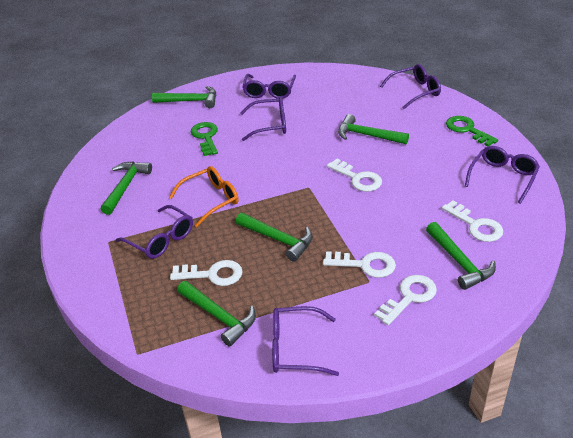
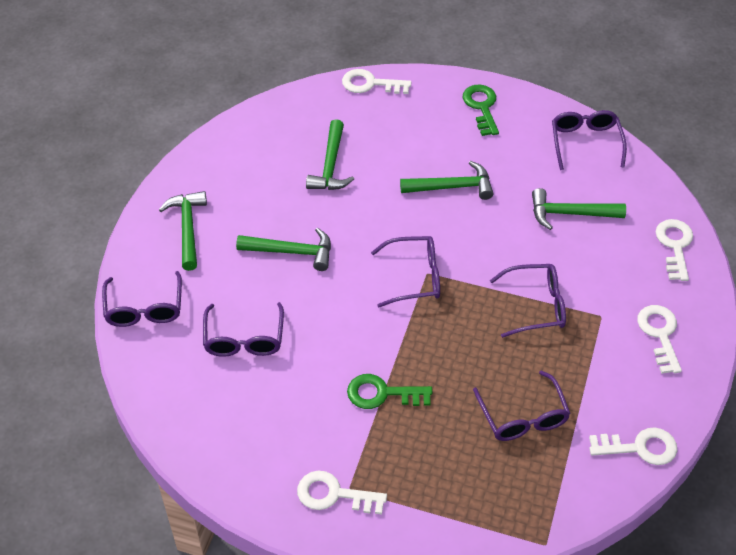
green hammer: 6 -> 5
orange glasses: 1 -> 0

